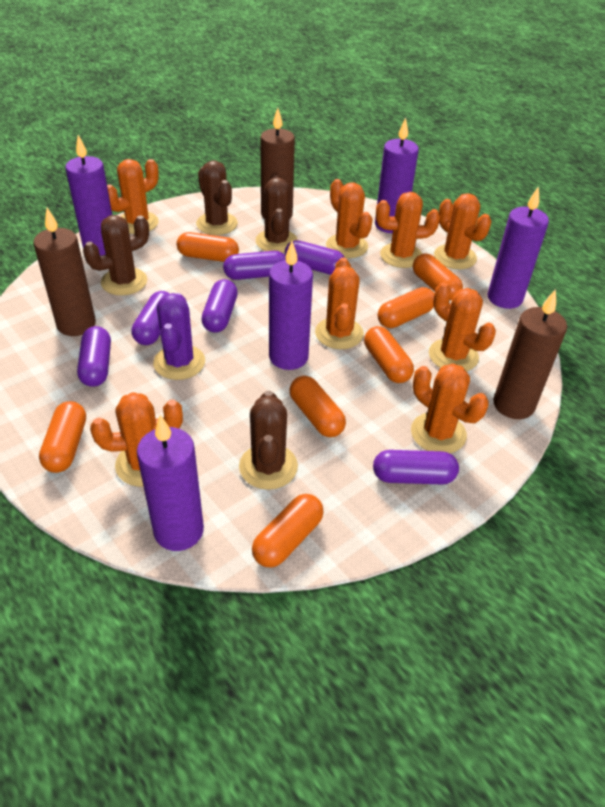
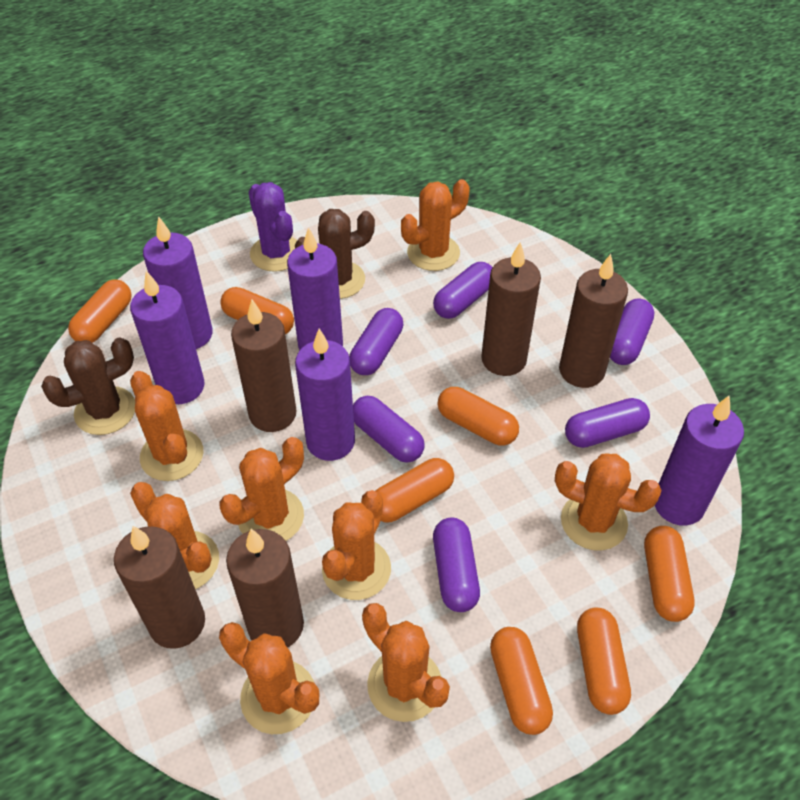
brown cactus: 4 -> 2
brown candle: 3 -> 5

